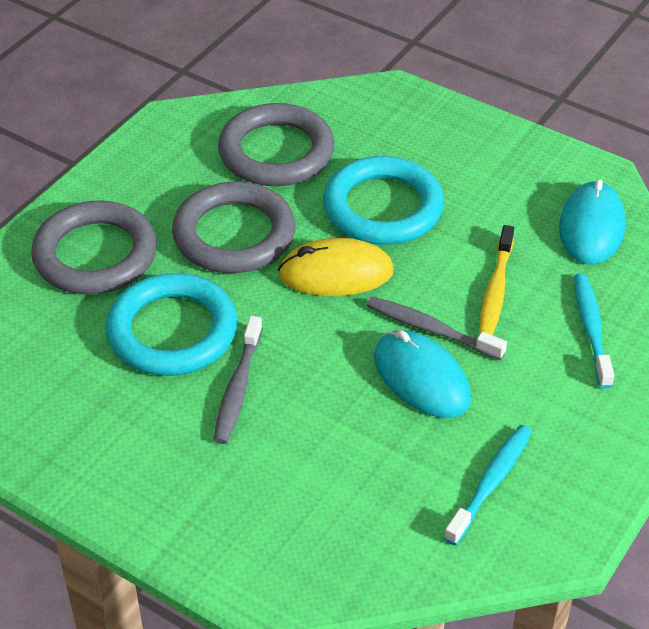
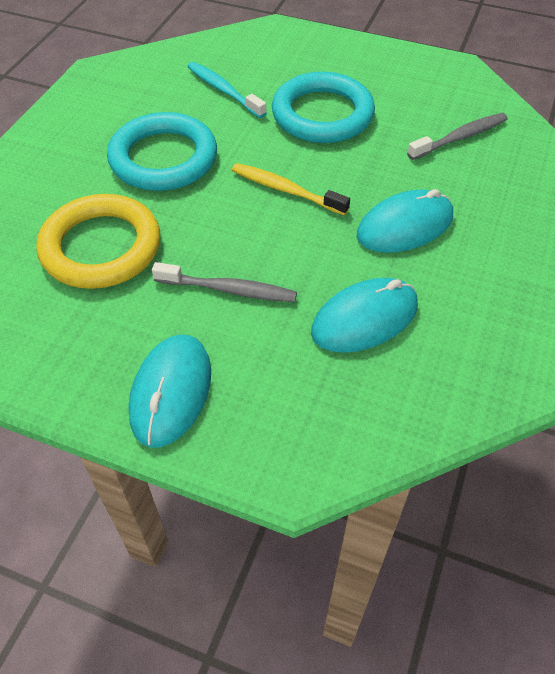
grey ring: 3 -> 0
turquoise mouse: 2 -> 3
turquoise toothbrush: 2 -> 1
yellow mouse: 1 -> 0
yellow ring: 0 -> 1

